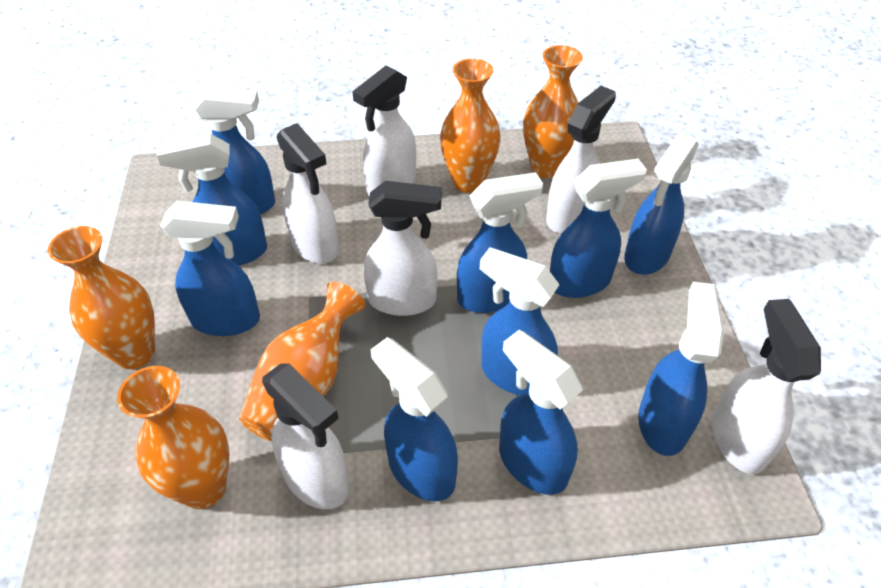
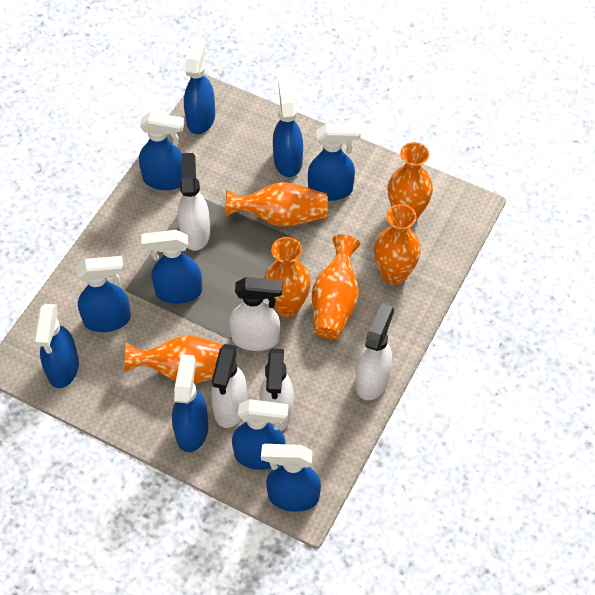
orange vase: 5 -> 6
white spray bottle: 6 -> 5

